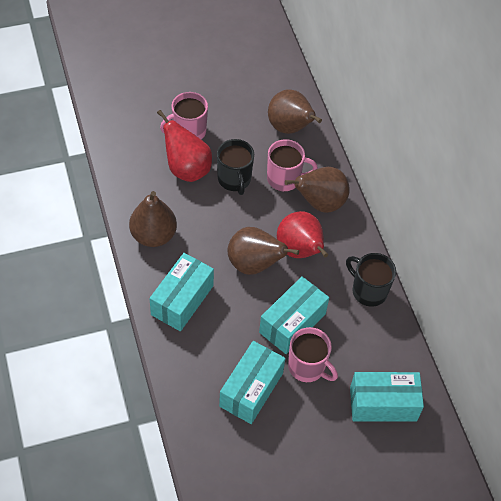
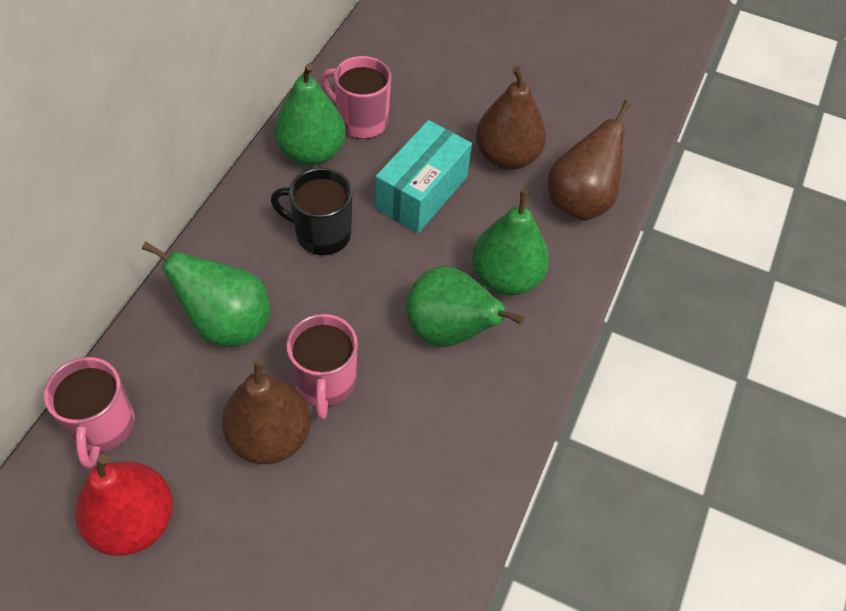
black mug: 2 -> 1
brown pear: 4 -> 3
green pear: 0 -> 4
red pear: 2 -> 1
turquoise box: 4 -> 1

